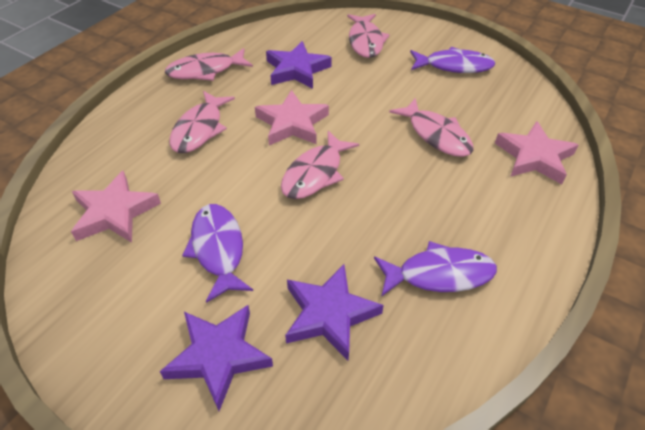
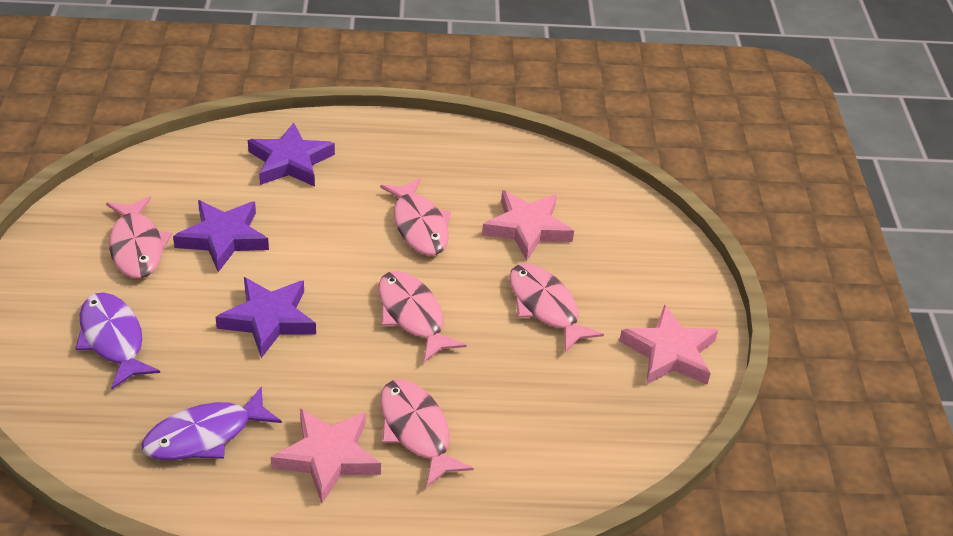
purple fish: 3 -> 2

